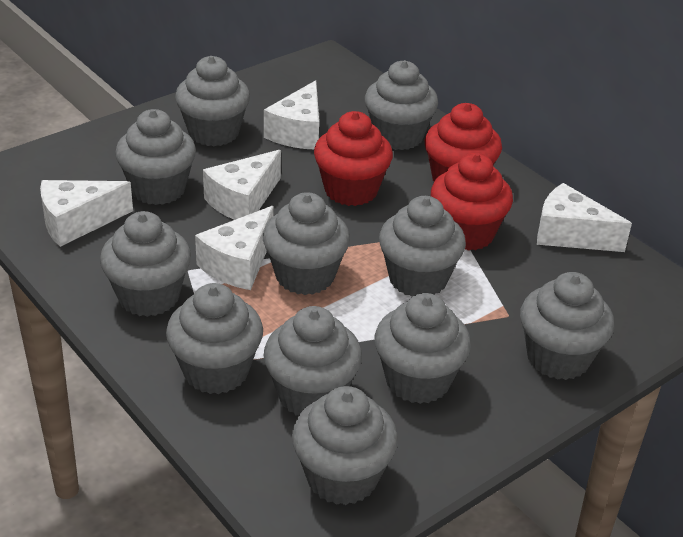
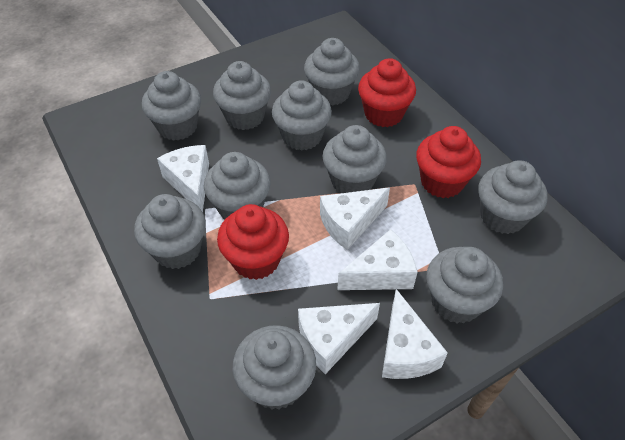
grey cupcake: 11 -> 10

